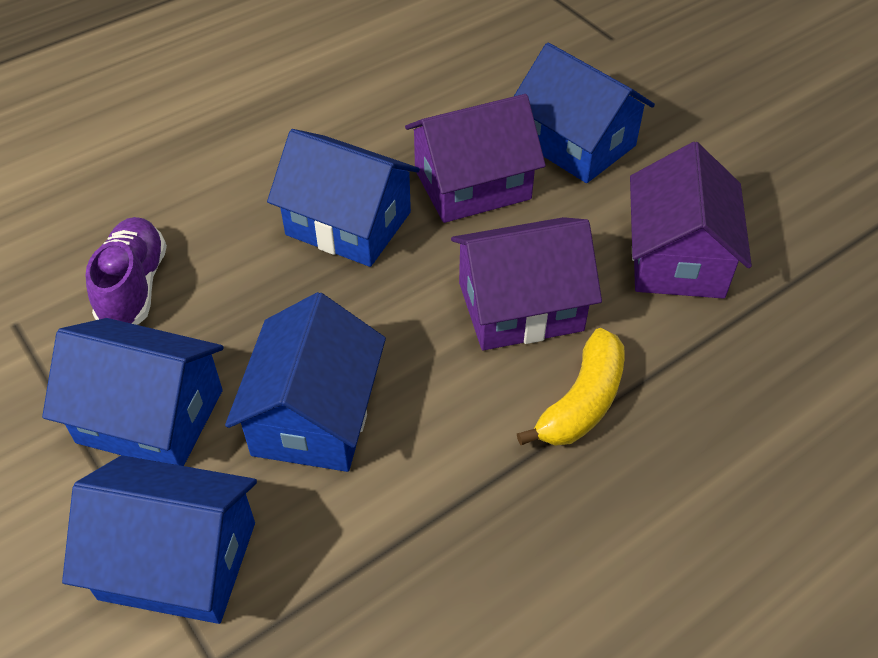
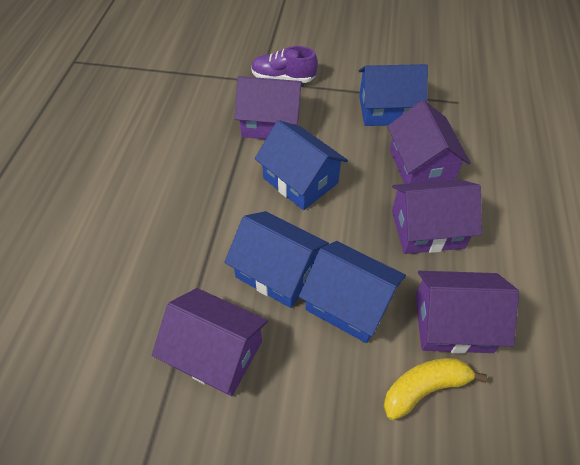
blue house: 5 -> 4
purple house: 3 -> 5

